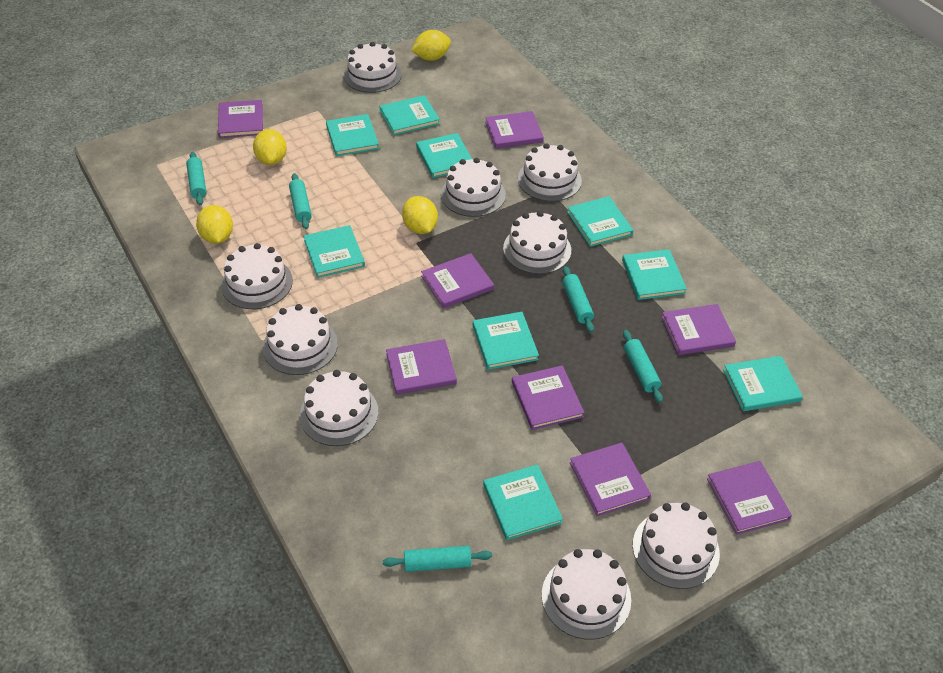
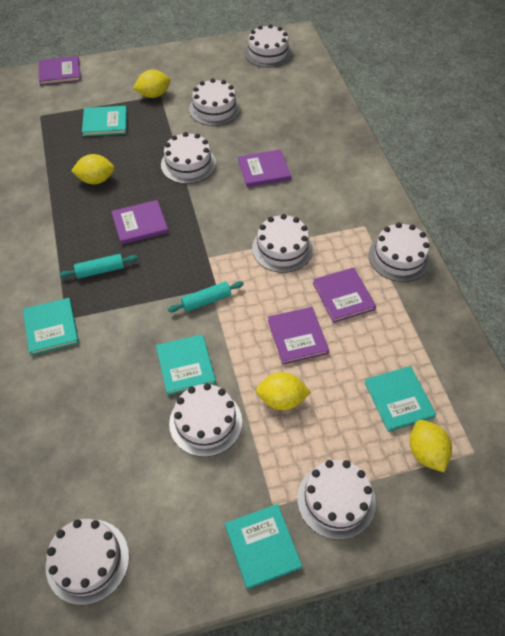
purple book: 8 -> 5
turquoise book: 9 -> 5
turquoise rolling pin: 5 -> 2
white cake: 9 -> 8

